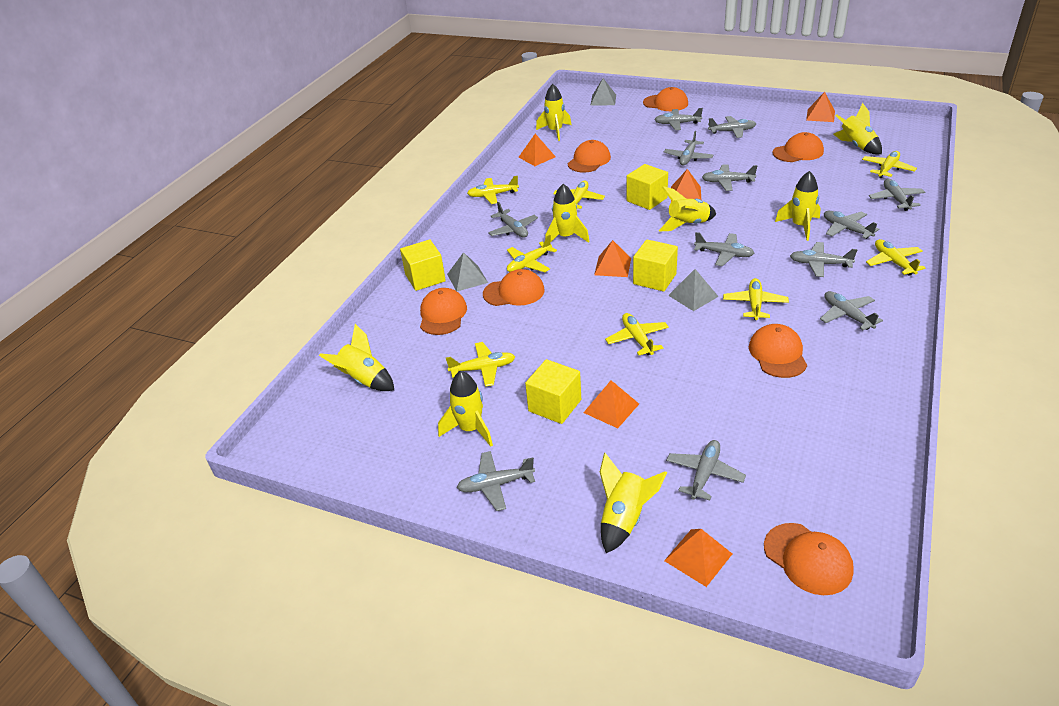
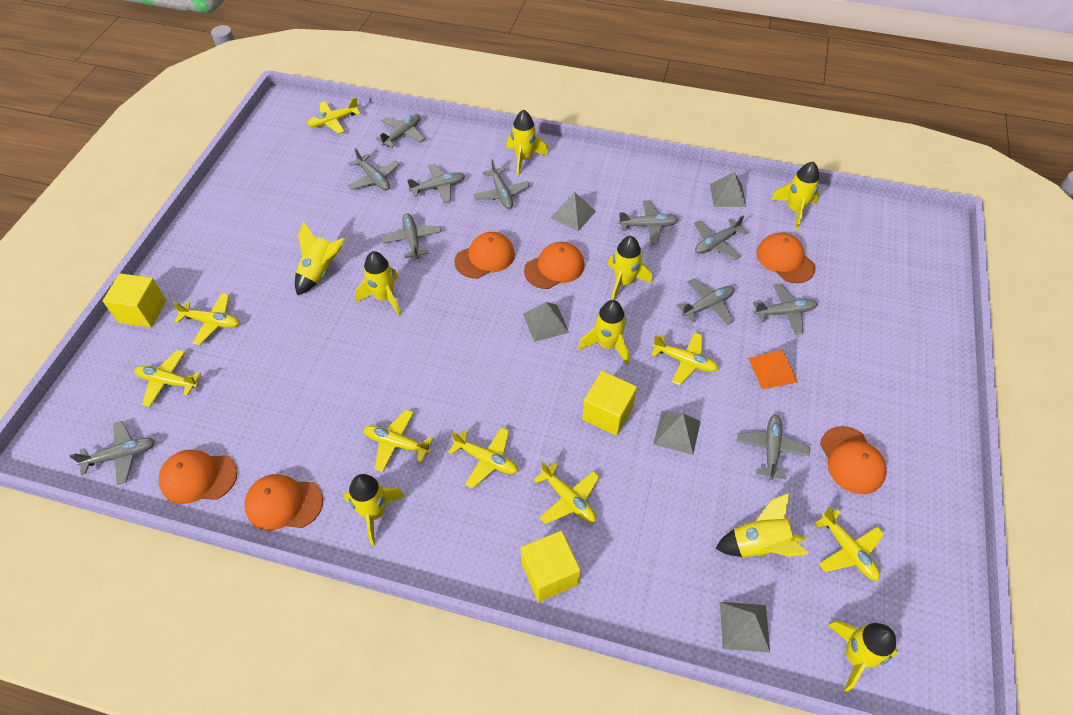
grey plane: 12 -> 11
grey pyramid: 3 -> 5
orange cap: 7 -> 6
orange pyramid: 6 -> 1
yellow cube: 4 -> 3
yellow rocket: 8 -> 9

